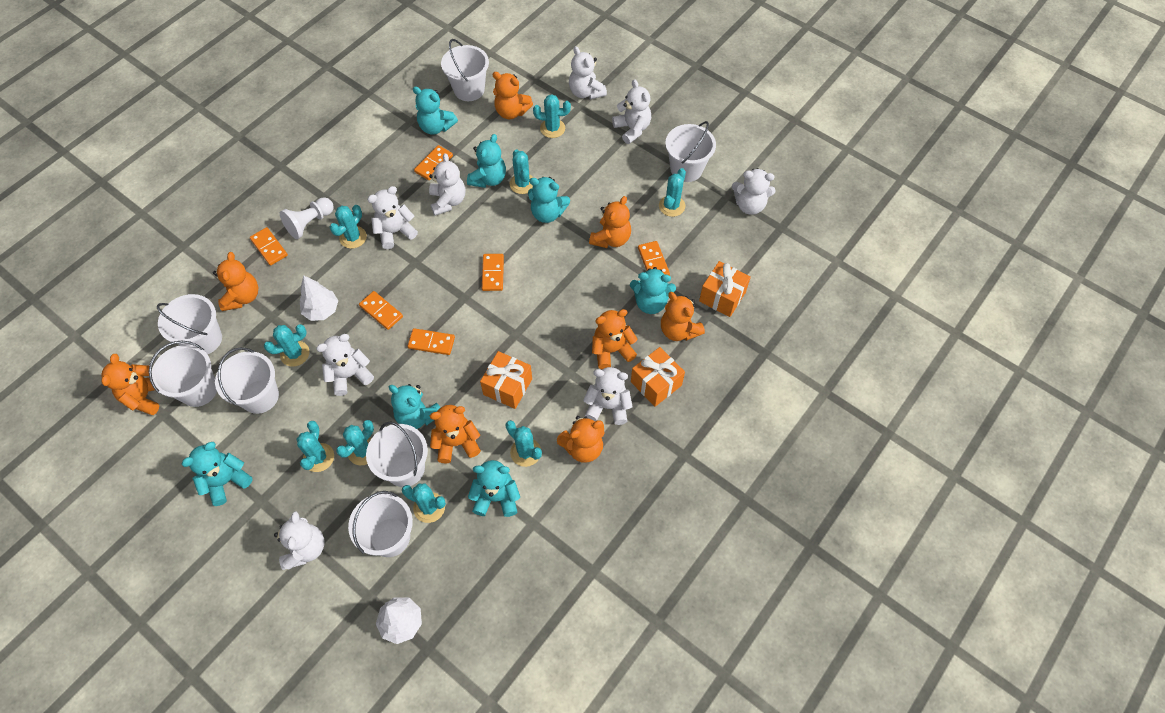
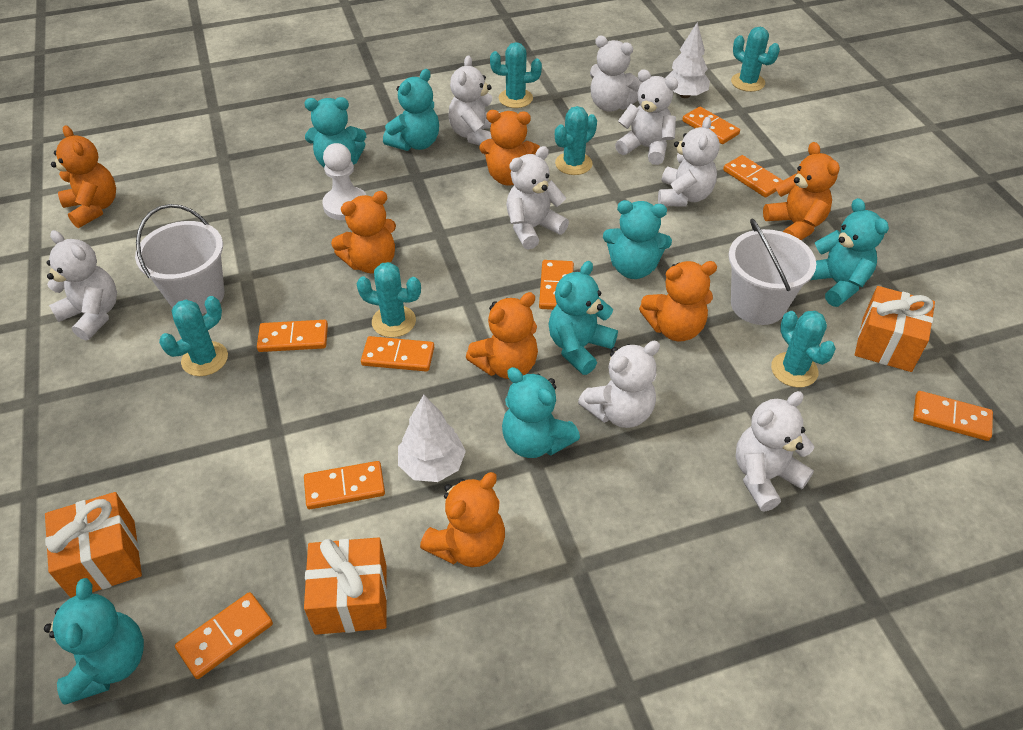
orange domino: 6 -> 8
orange teddy bear: 8 -> 7
turquoise cactus: 9 -> 6
white bucket: 7 -> 2

